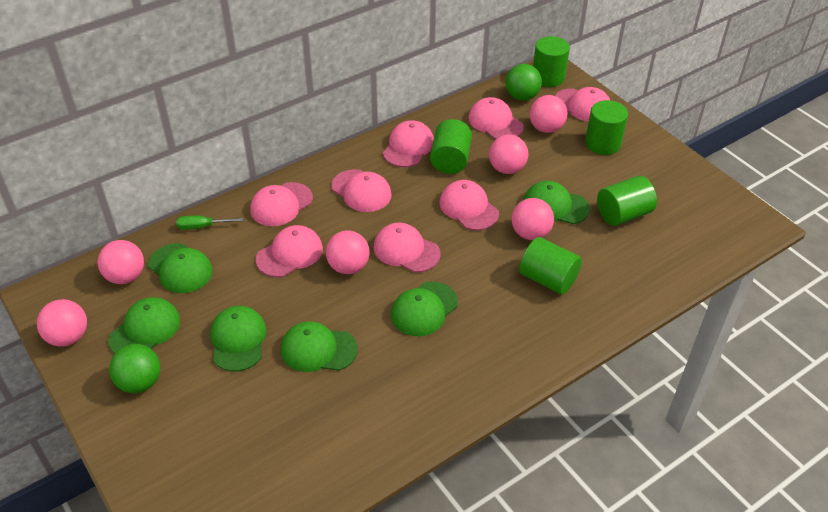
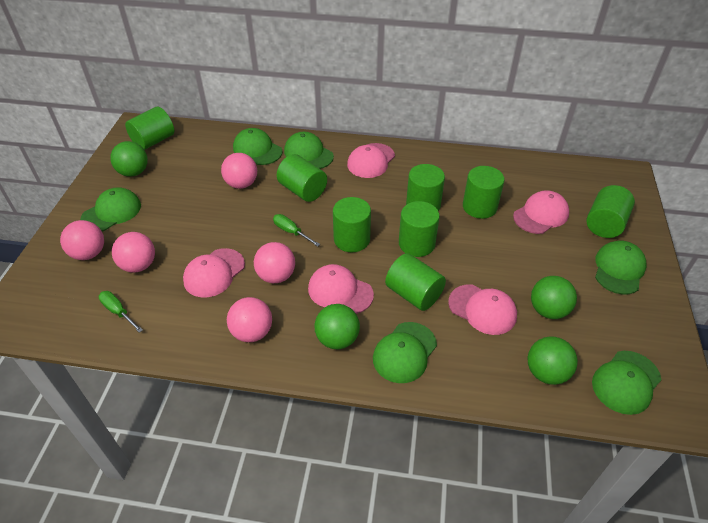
green ball: 2 -> 4
green cylinder: 5 -> 8
green screwdriver: 1 -> 2
pink ball: 6 -> 5
pink cap: 8 -> 5

